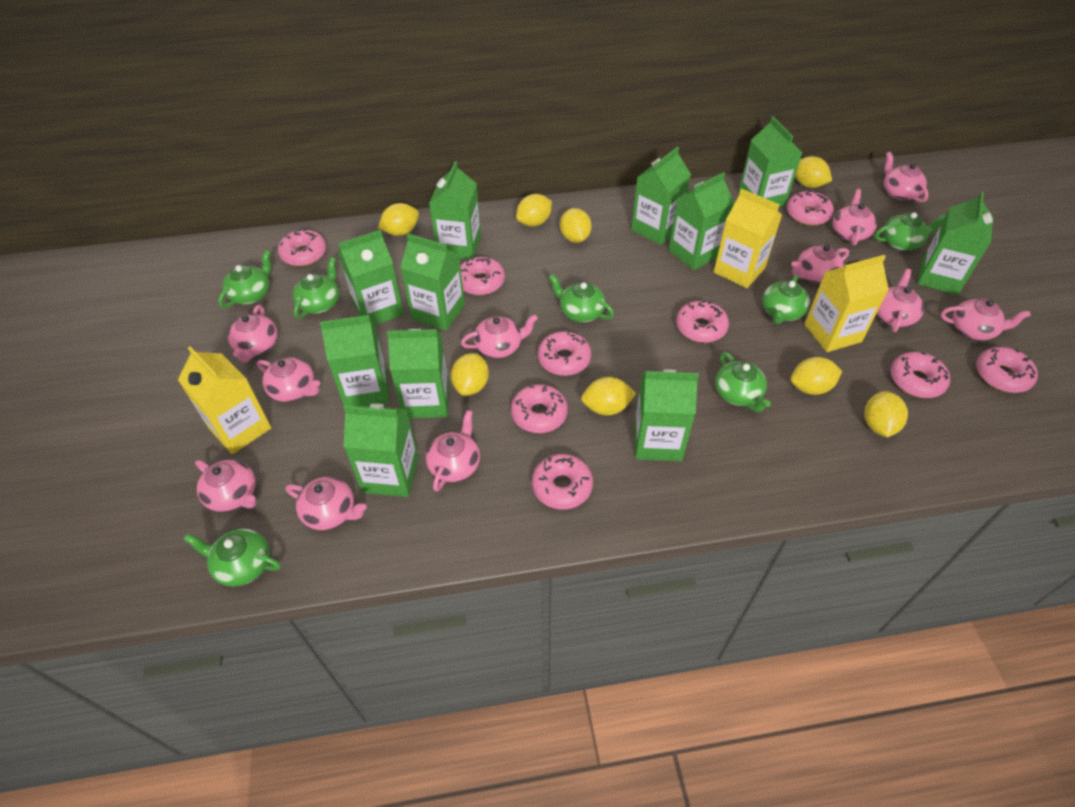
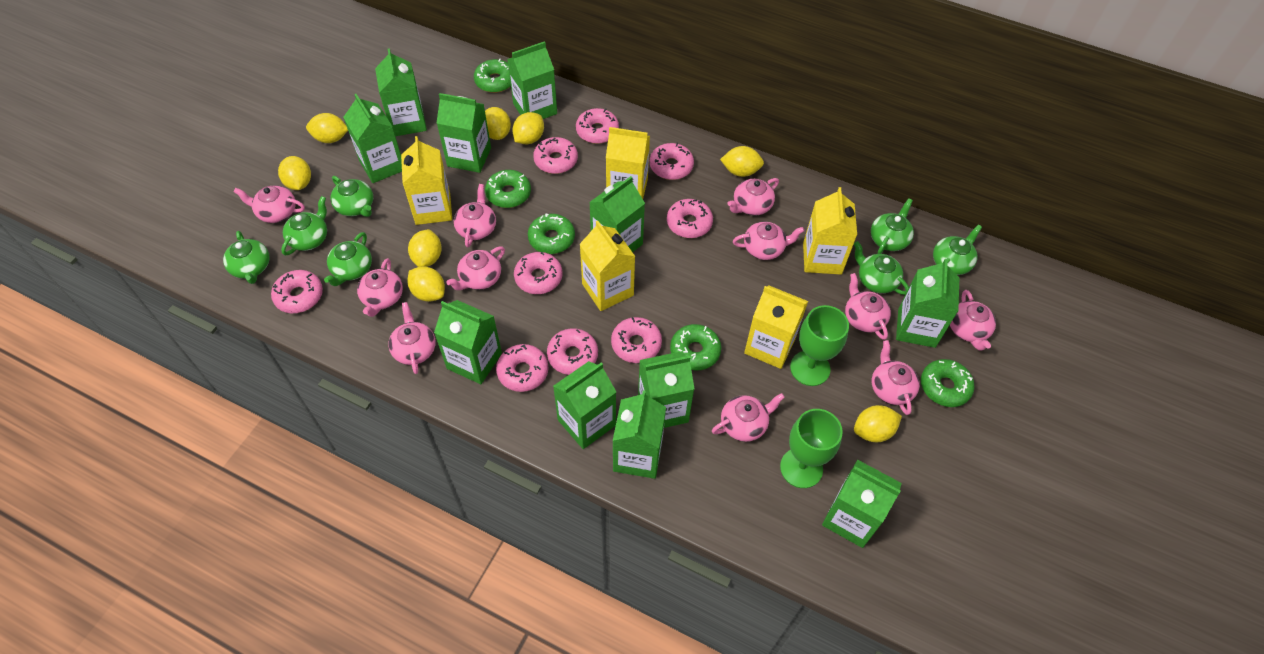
green donut: 0 -> 5
green goblet: 0 -> 2
yellow carton: 3 -> 5

